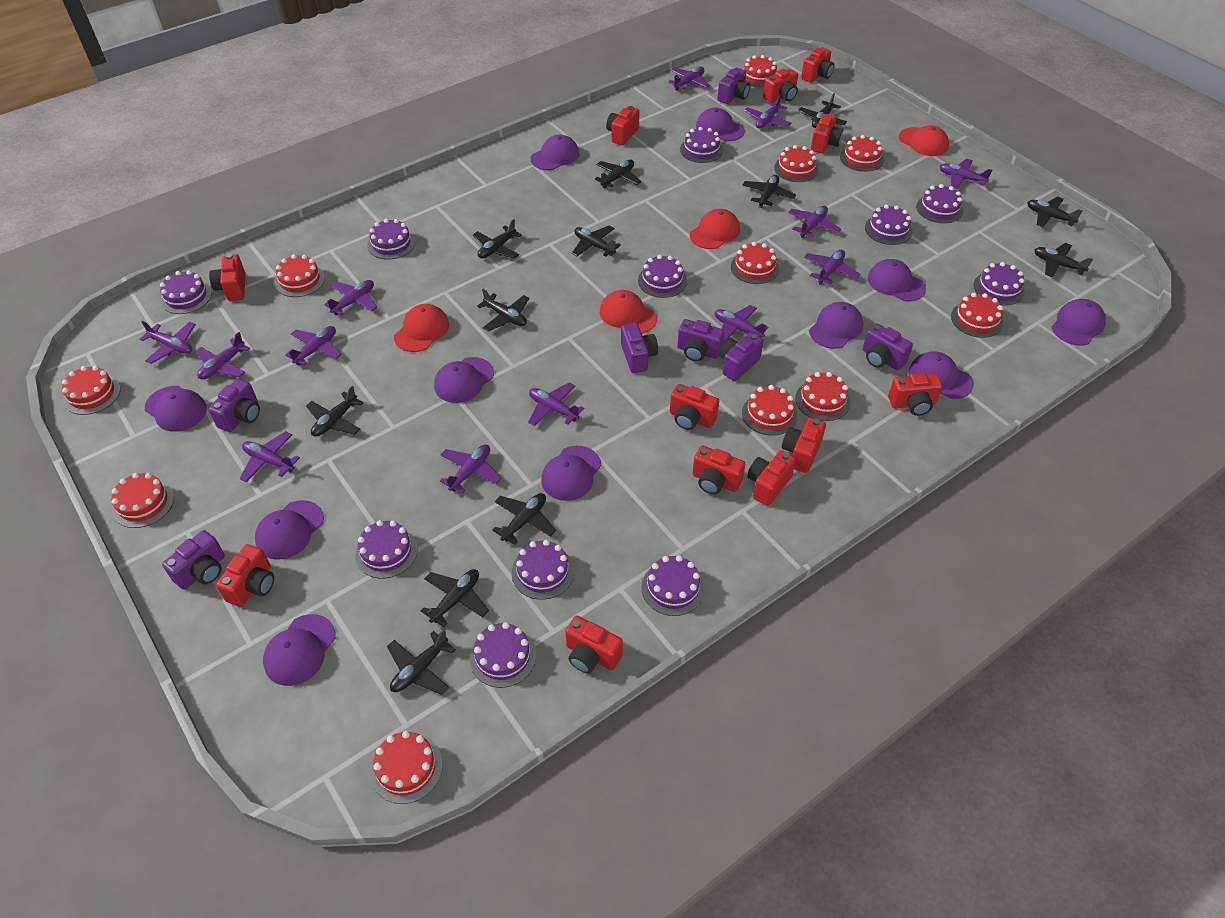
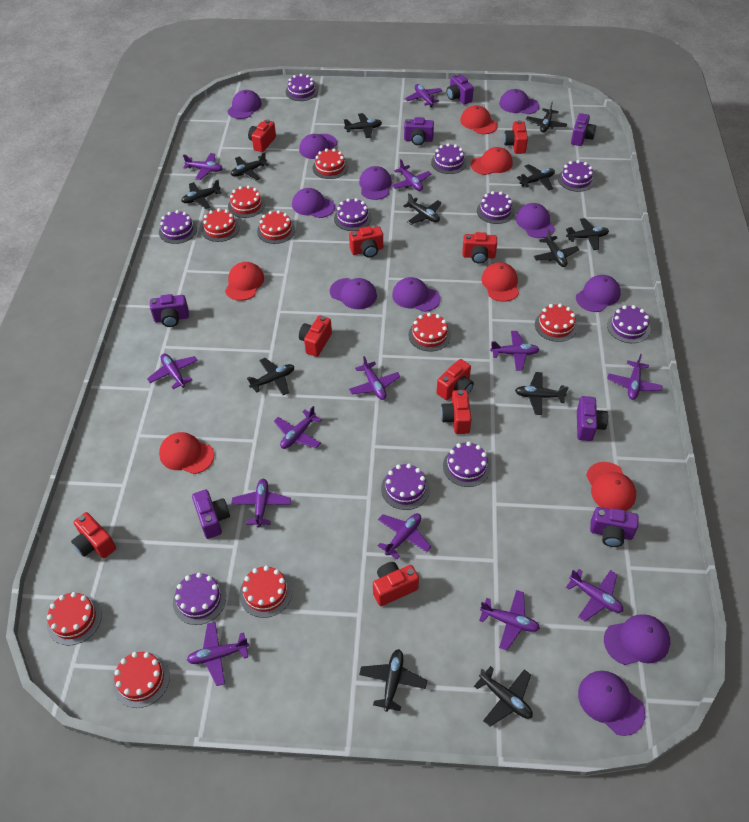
purple cake: 11 -> 10
red cake: 11 -> 9
red camera: 12 -> 9
red cap: 4 -> 6

